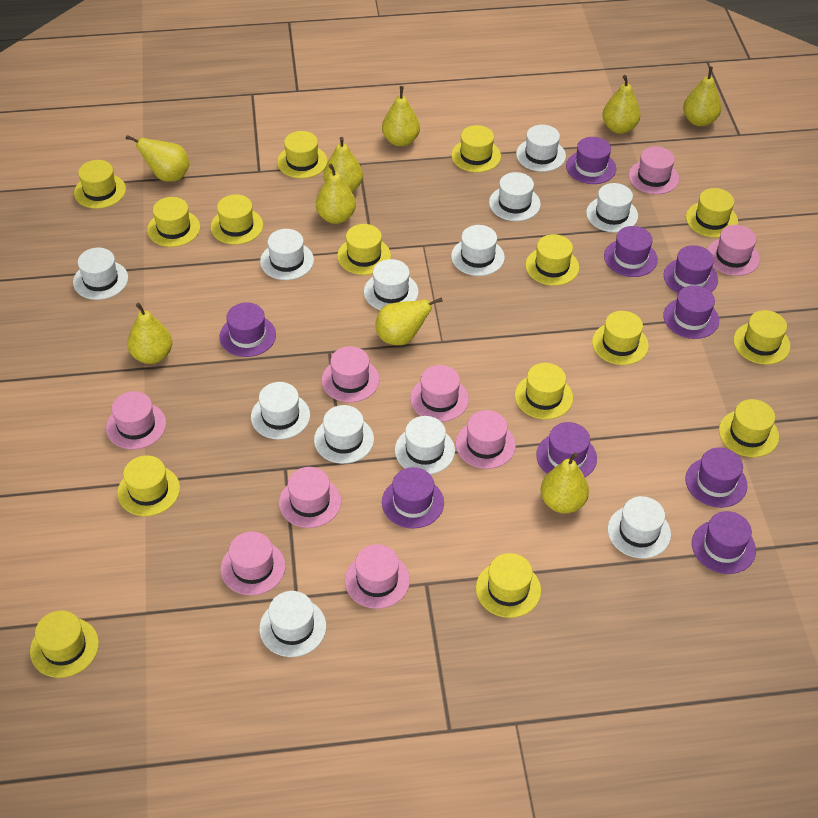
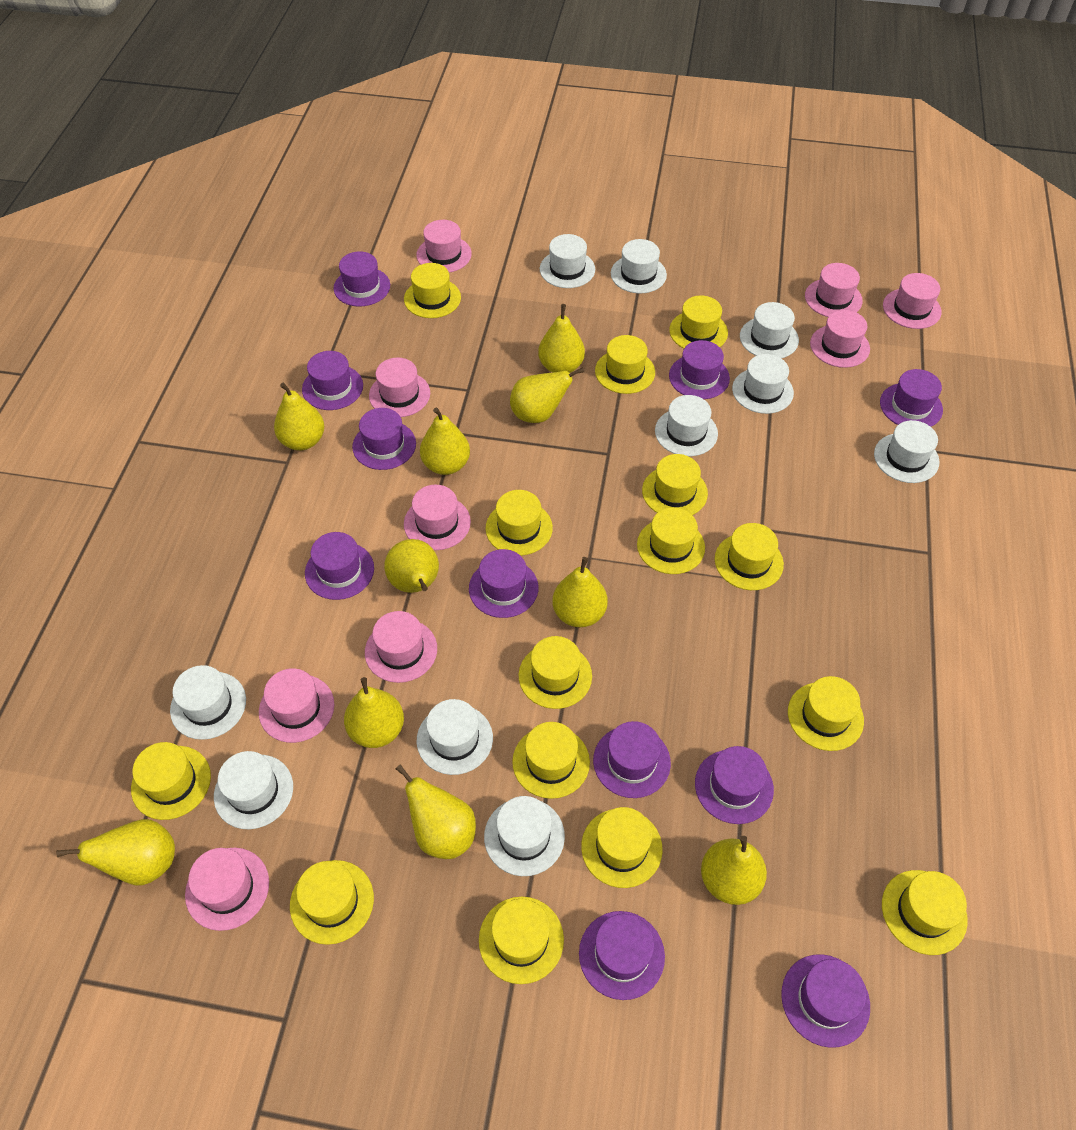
purple hat: 9 -> 11
white hat: 12 -> 10
yellow pear: 9 -> 10

